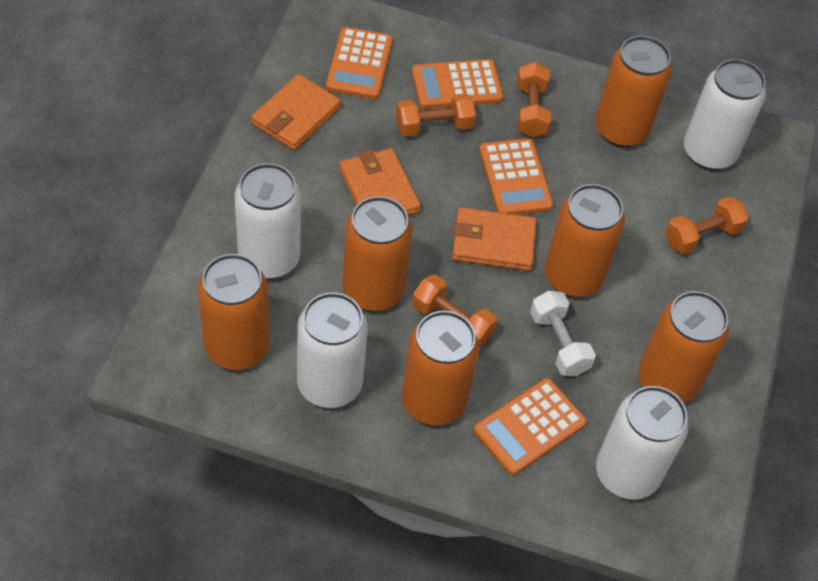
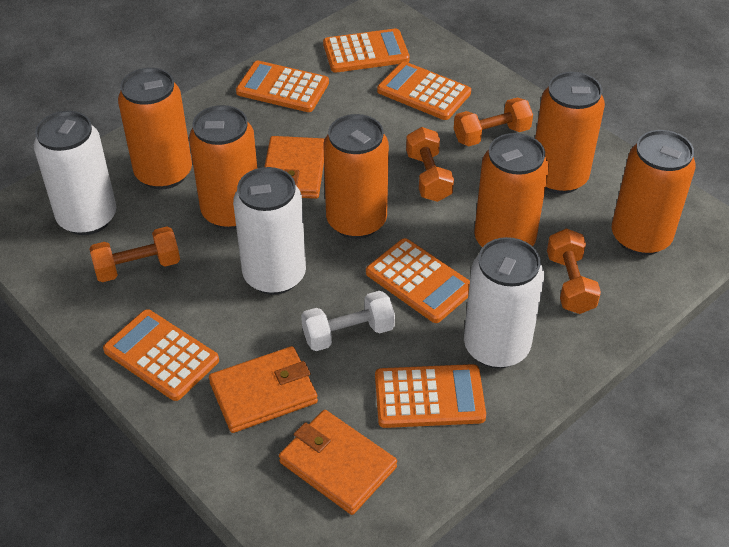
orange calculator: 4 -> 6
white can: 4 -> 3

